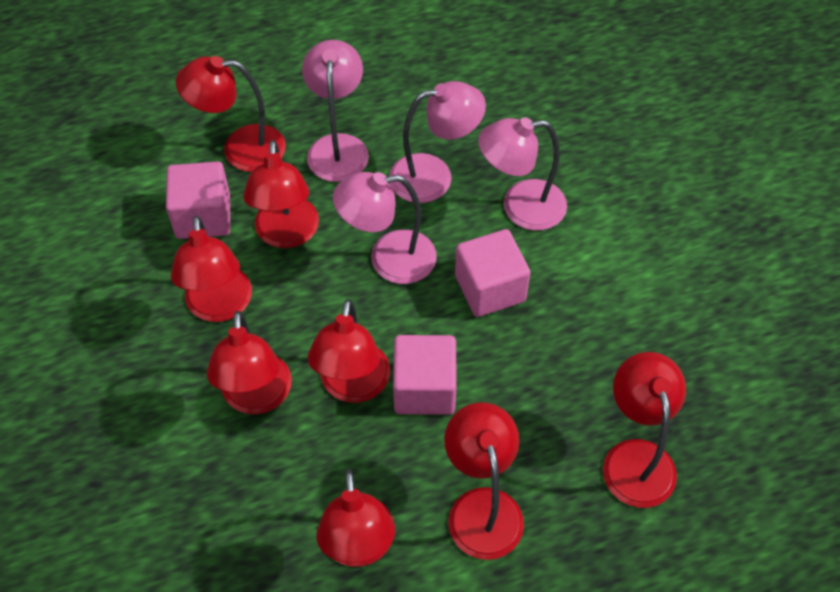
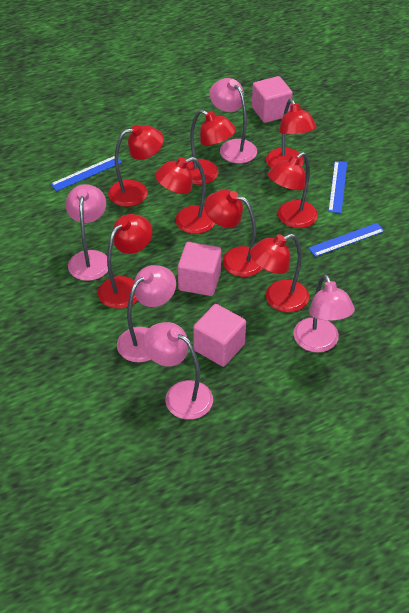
blue ruler: 0 -> 3
pink lamp: 4 -> 5

